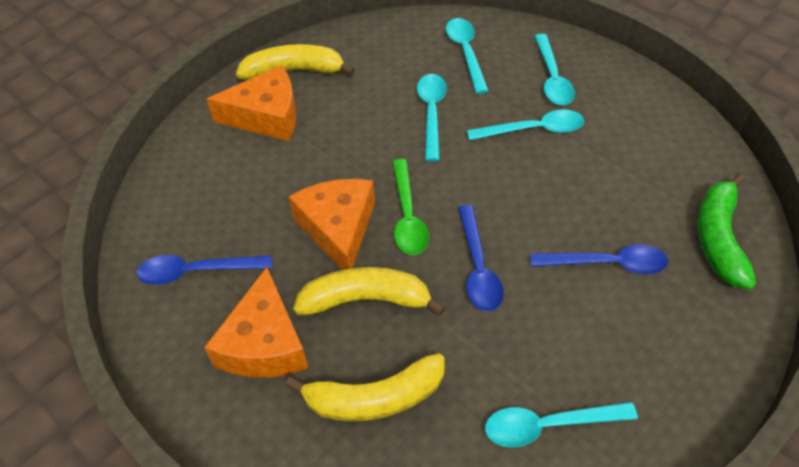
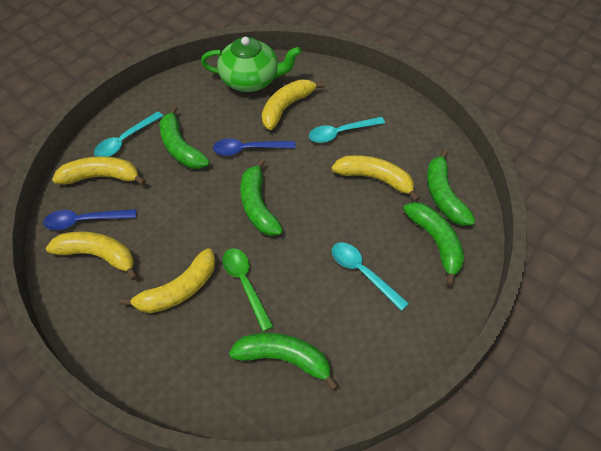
blue spoon: 3 -> 2
green banana: 1 -> 5
green teapot: 0 -> 1
orange cheese: 3 -> 0
turquoise spoon: 5 -> 3
yellow banana: 3 -> 5

